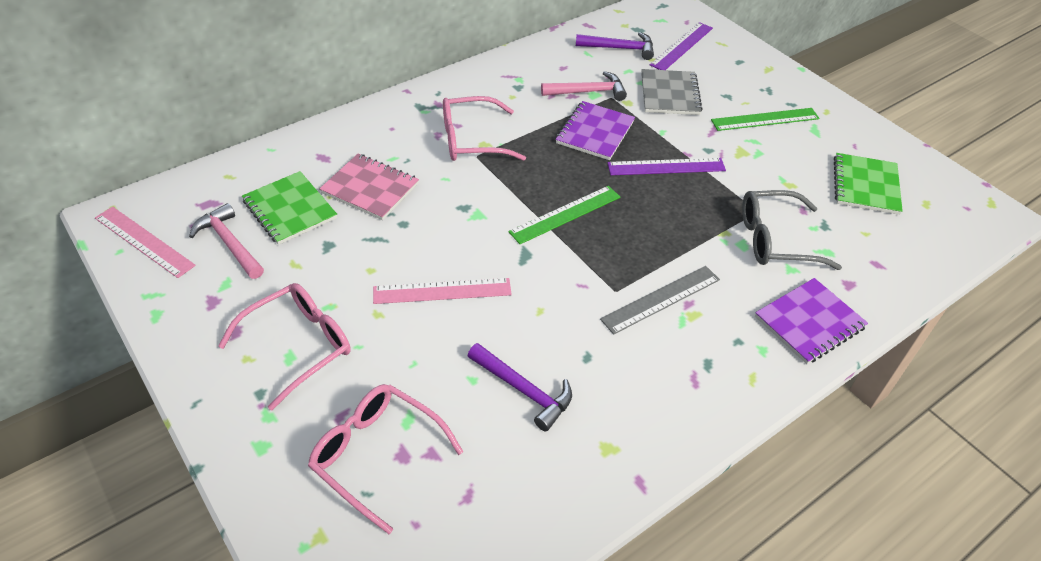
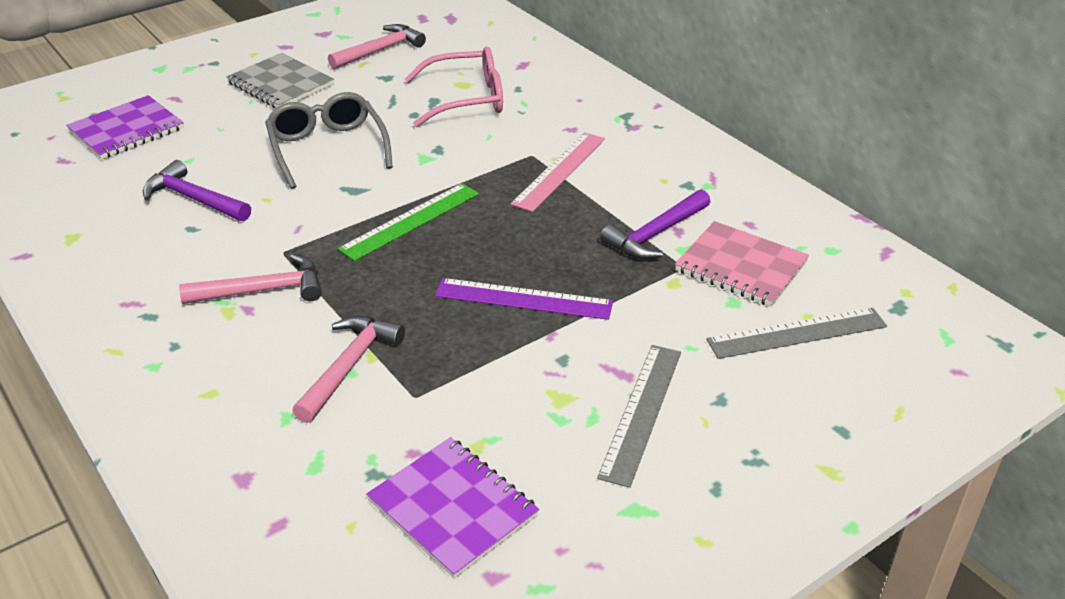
green notebook: 2 -> 0
green ruler: 2 -> 1
grey ruler: 1 -> 2
pink glasses: 3 -> 1
pink hammer: 2 -> 3
pink ruler: 2 -> 1
purple ruler: 2 -> 1

